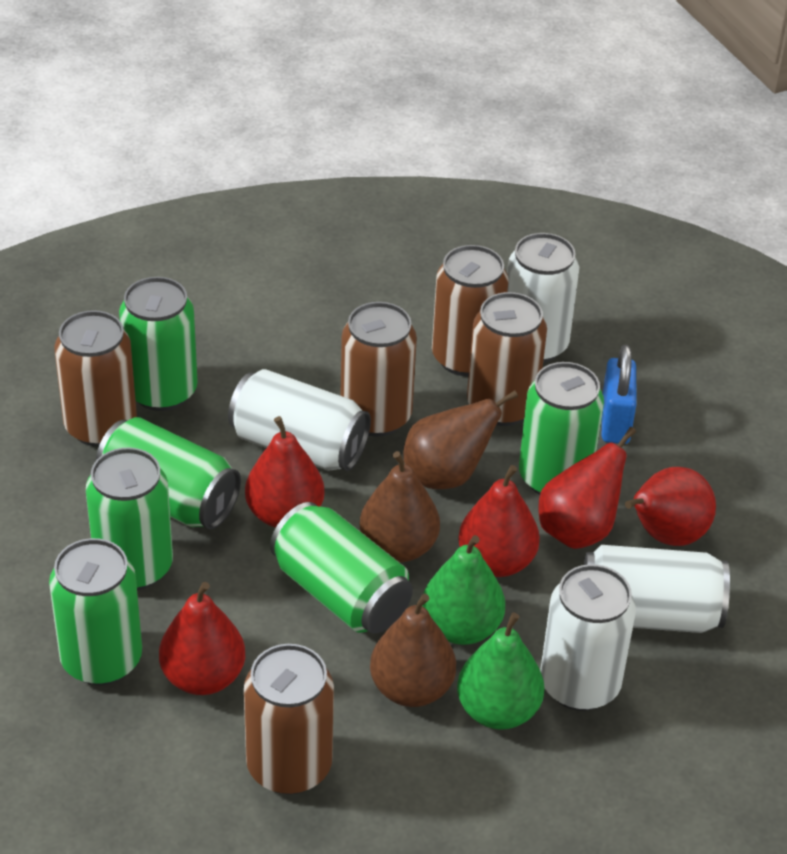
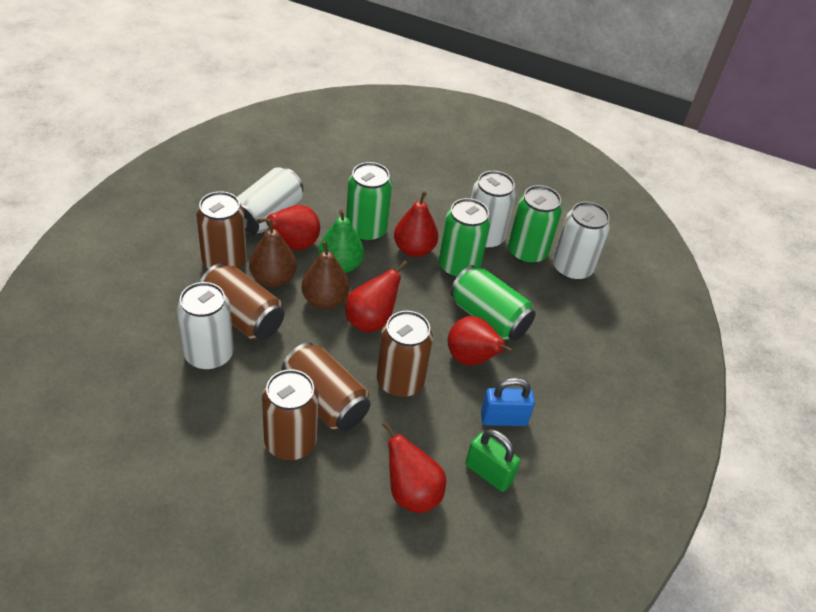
brown pear: 3 -> 2
green can: 6 -> 4
green padlock: 0 -> 1
green pear: 2 -> 1

